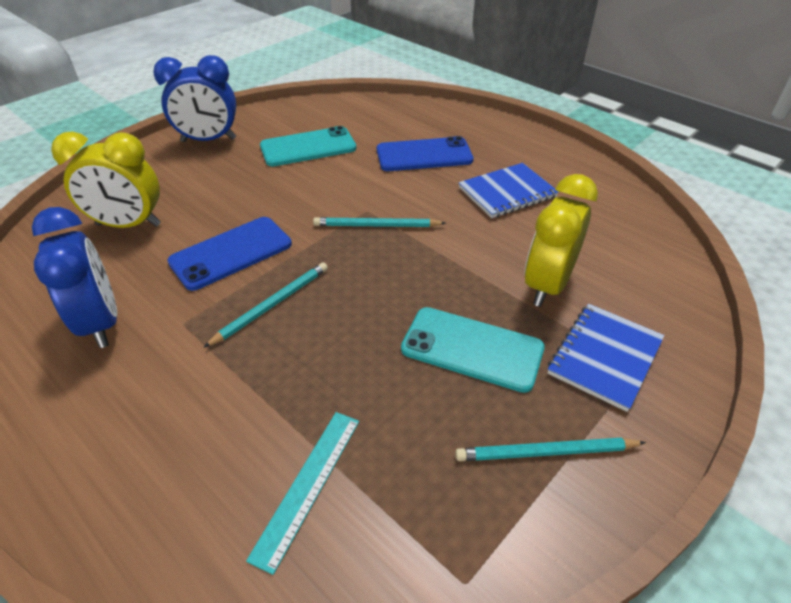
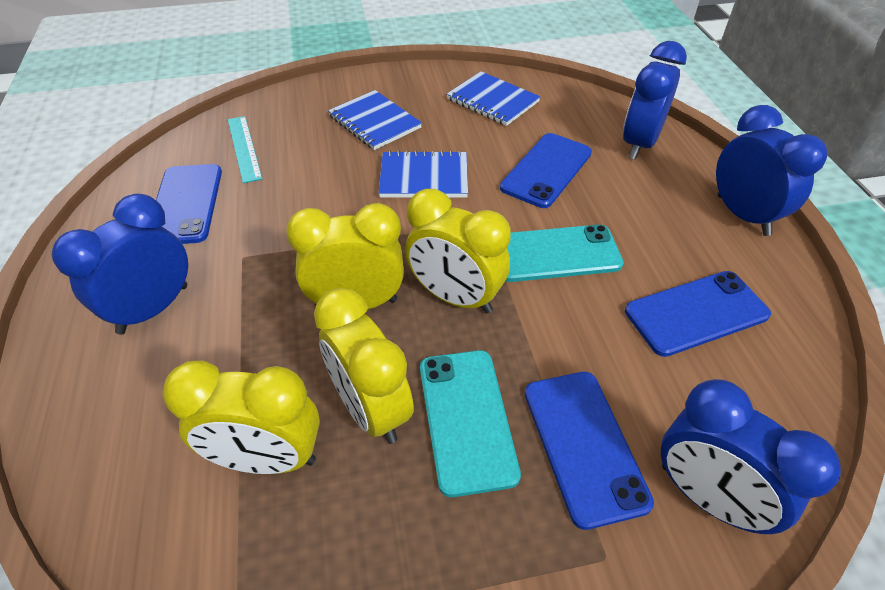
blue clock: 2 -> 4
blue notebook: 2 -> 3
blue phone: 2 -> 4
turquoise pencil: 3 -> 0
yellow clock: 2 -> 4

